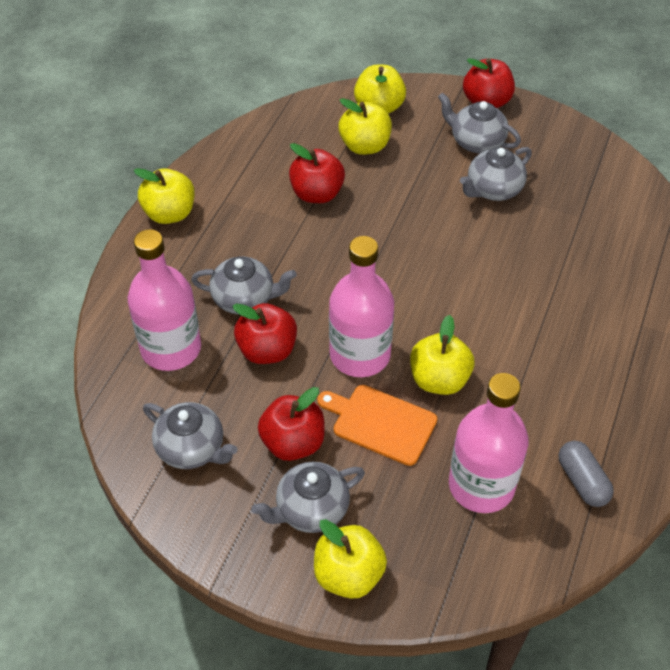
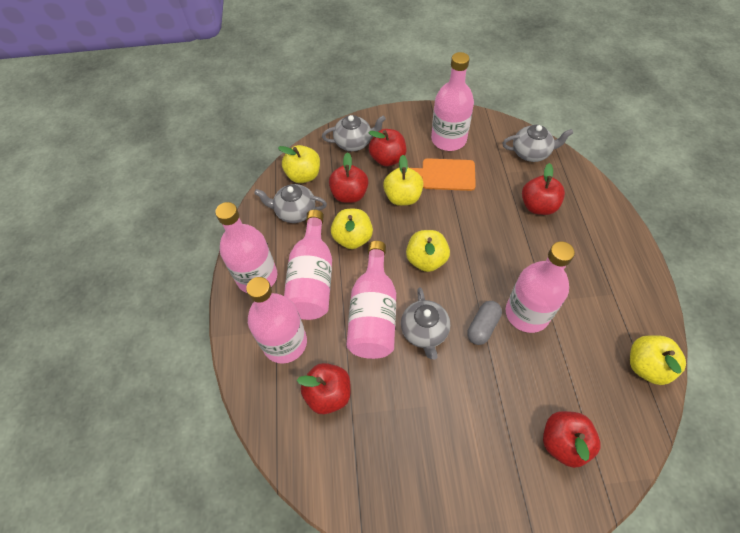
grey teapot: 5 -> 4
pink bottle: 3 -> 6
red apple: 4 -> 5

